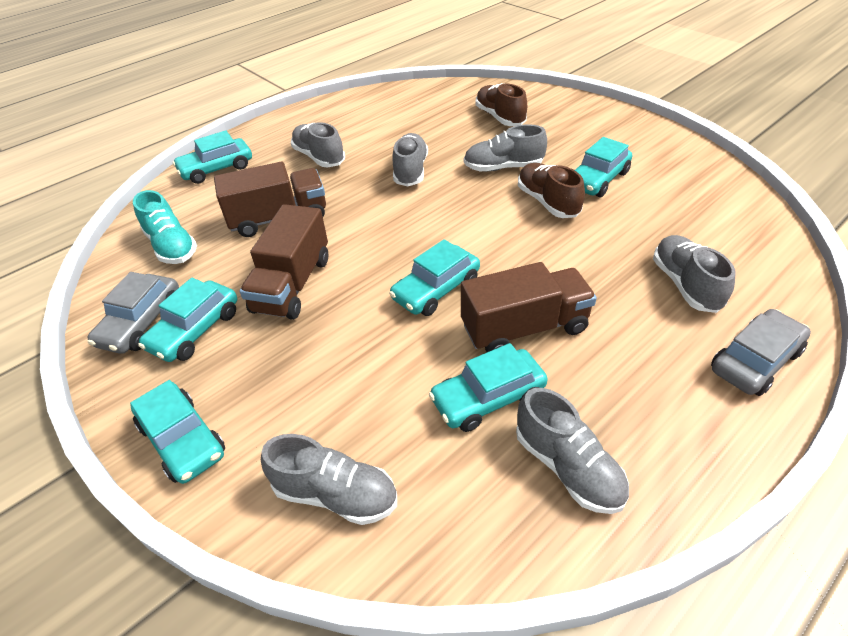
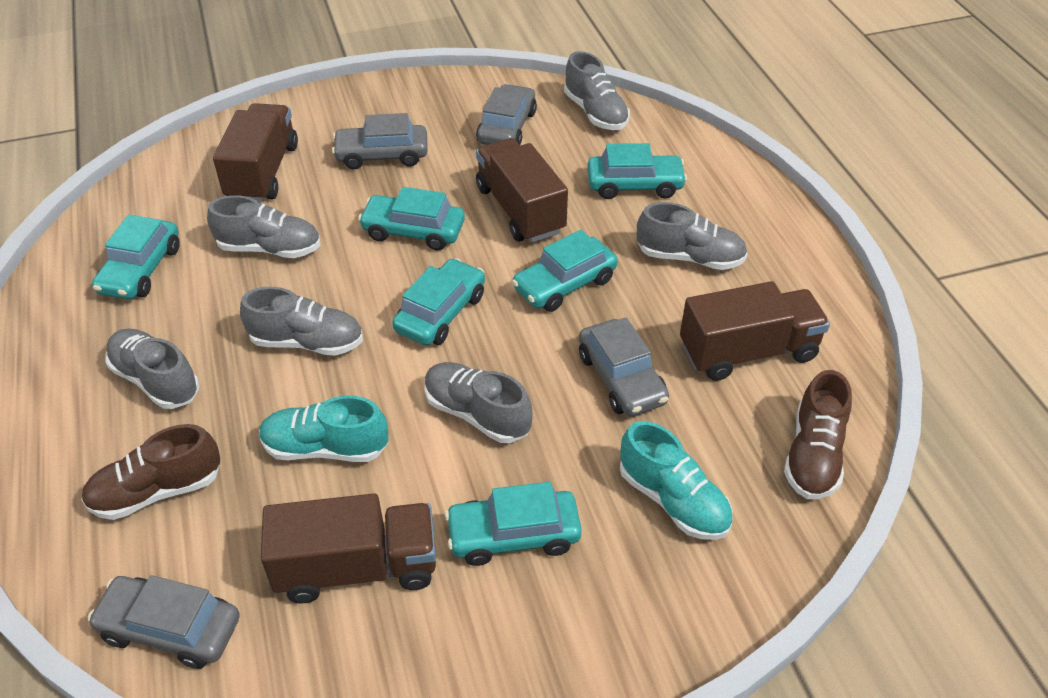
brown truck: 3 -> 4
grey car: 2 -> 4
turquoise shoe: 1 -> 2

